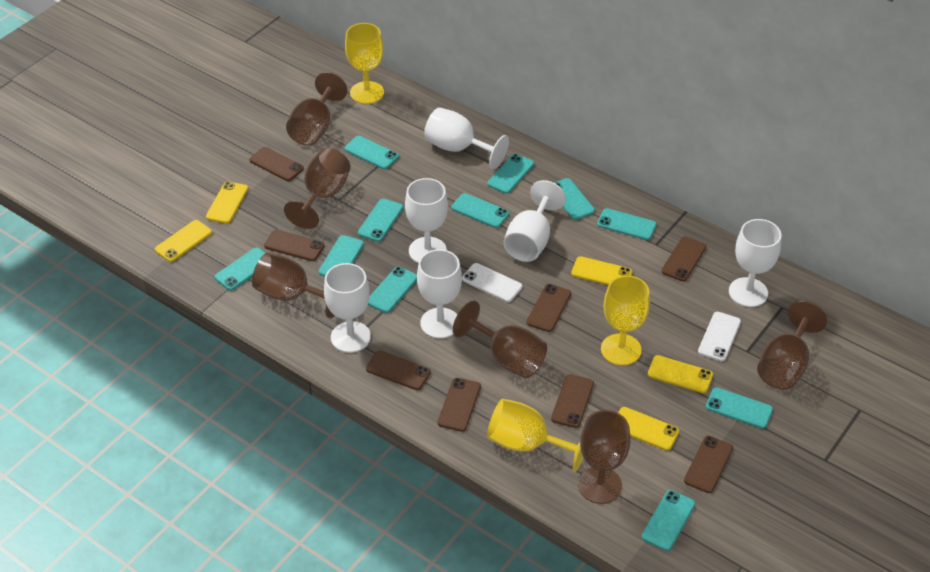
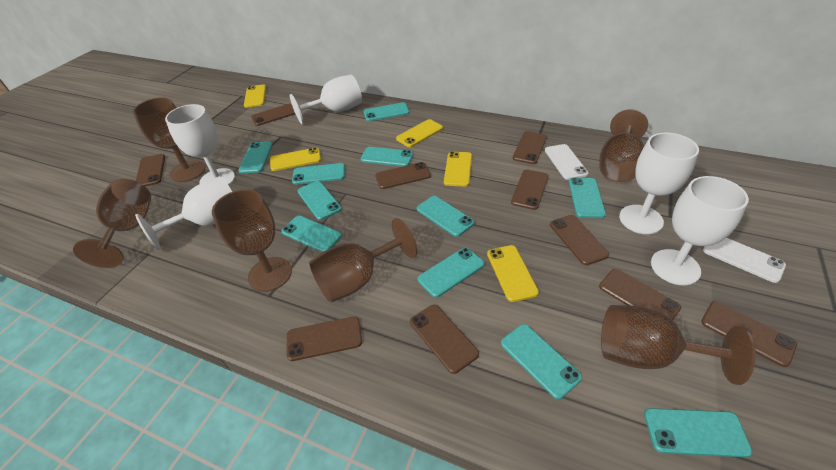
brown phone: 8 -> 10
white goblet: 6 -> 5
yellow goblet: 3 -> 0

